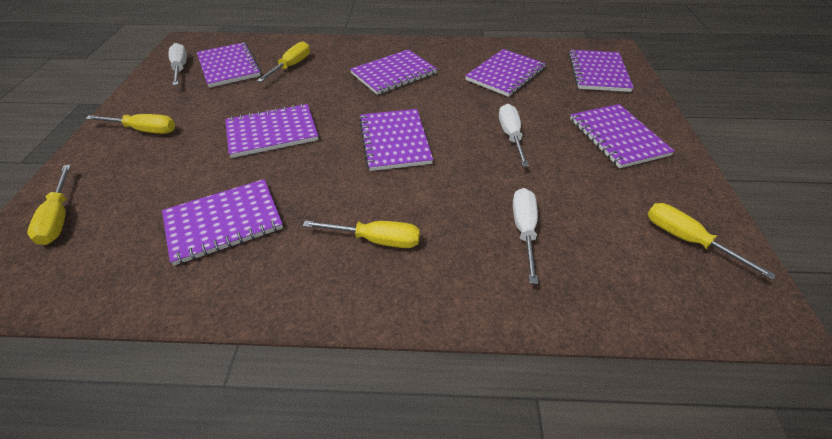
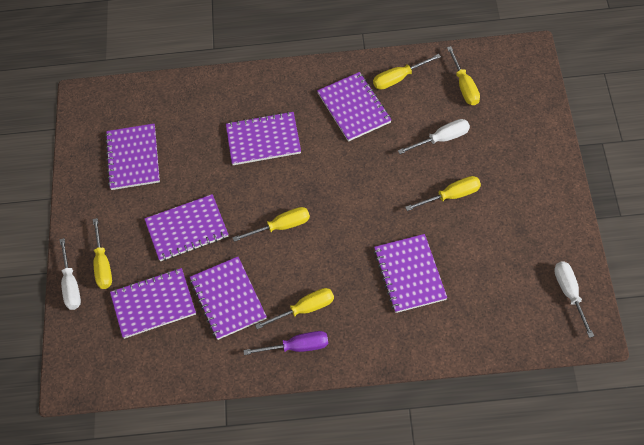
purple notebook: 8 -> 7
purple screwdriver: 0 -> 1
yellow screwdriver: 5 -> 6

